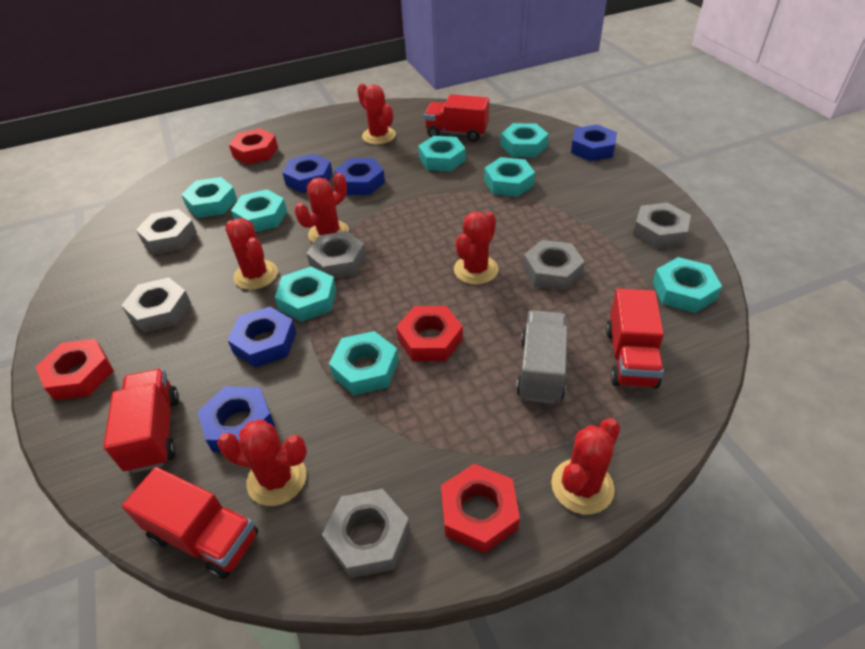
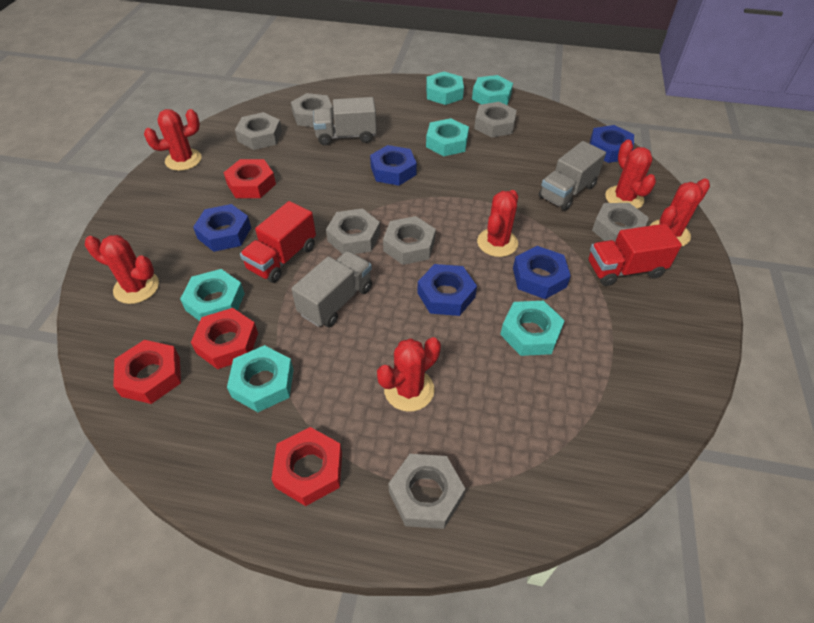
grey nut: 6 -> 7
grey truck: 1 -> 3
red truck: 4 -> 2
turquoise nut: 8 -> 6

